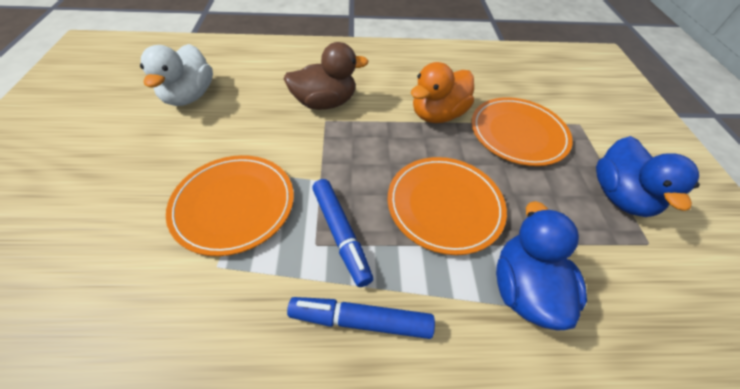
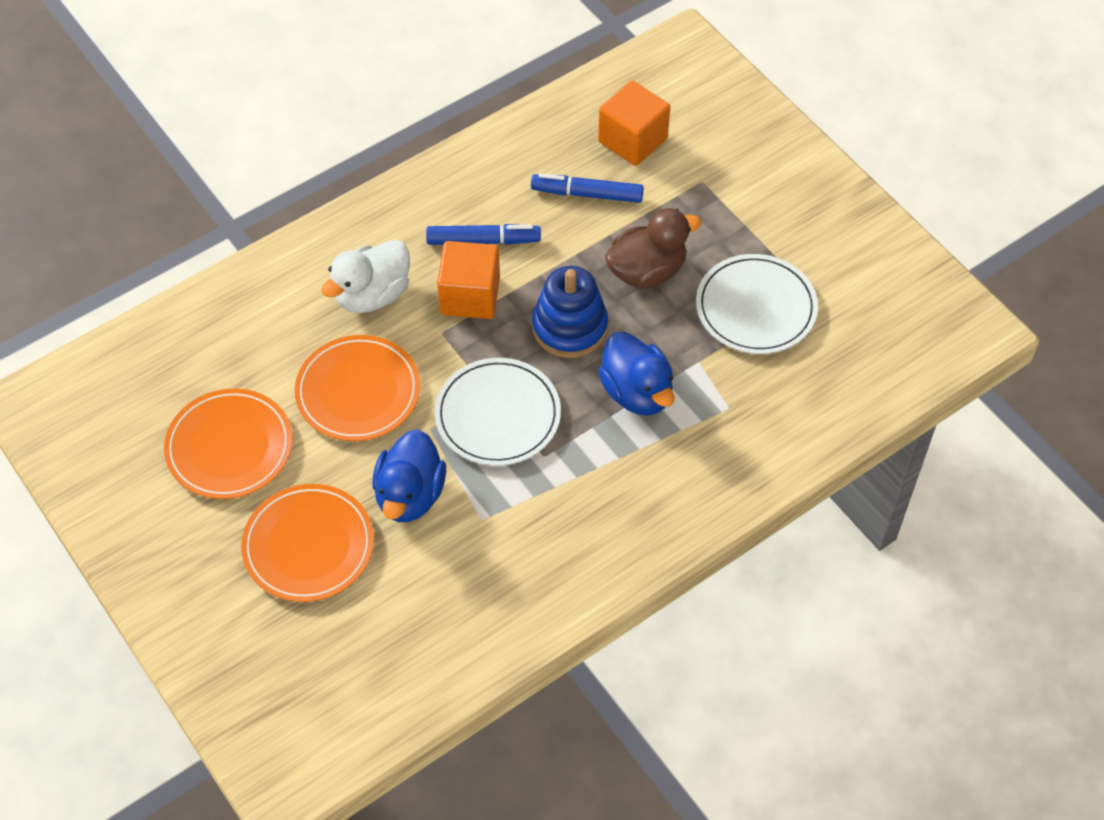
blue stacking toy: 0 -> 1
orange cube: 0 -> 2
orange duck: 1 -> 0
white plate: 0 -> 2

